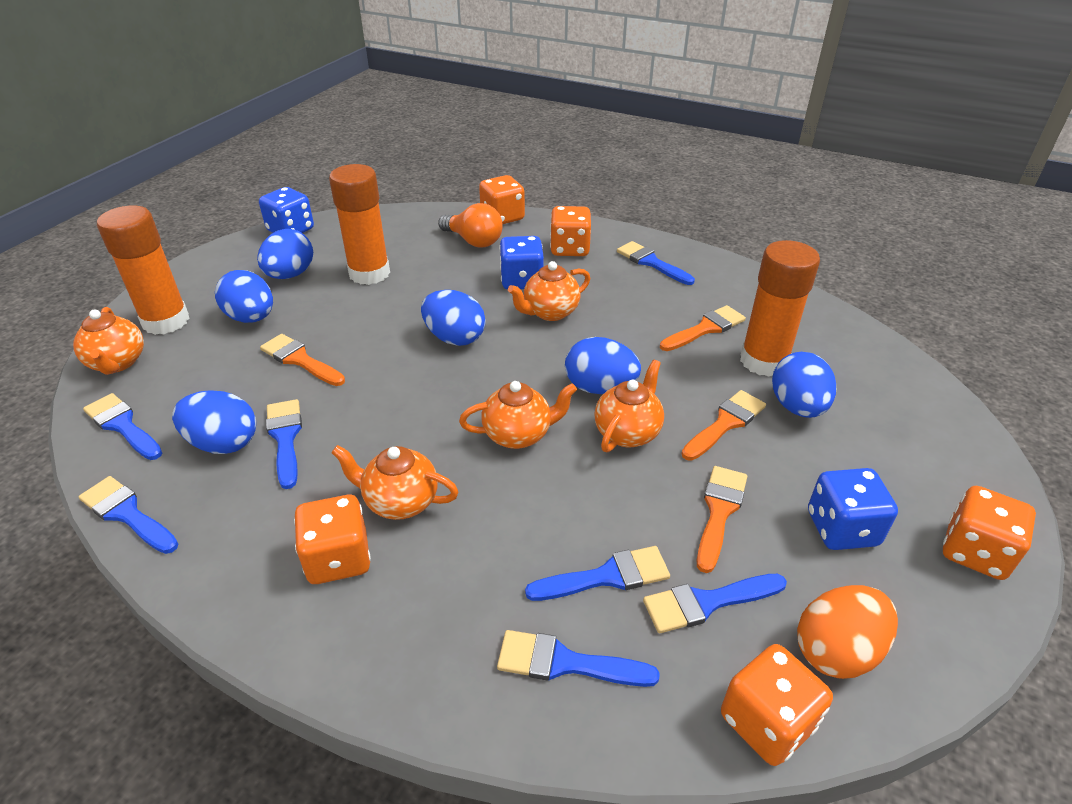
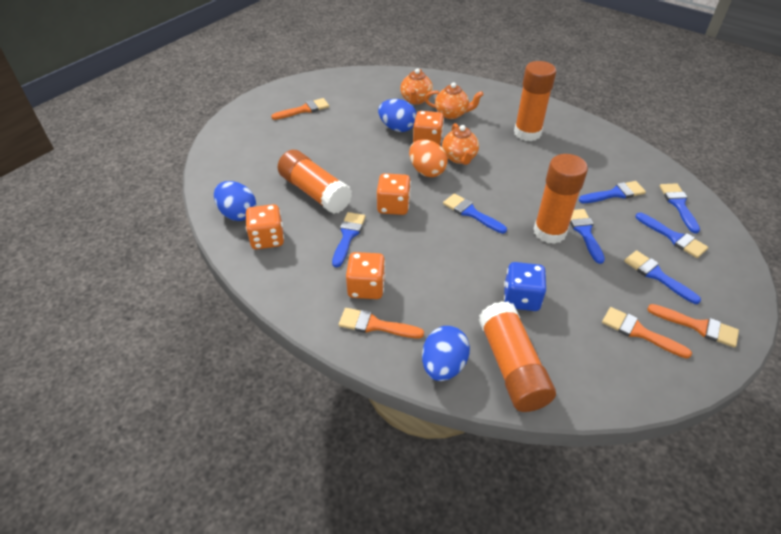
blue dice: 3 -> 1
blue egg: 6 -> 3
orange dice: 5 -> 4
orange glue stick: 3 -> 4
orange light bulb: 1 -> 0
orange teapot: 5 -> 3

